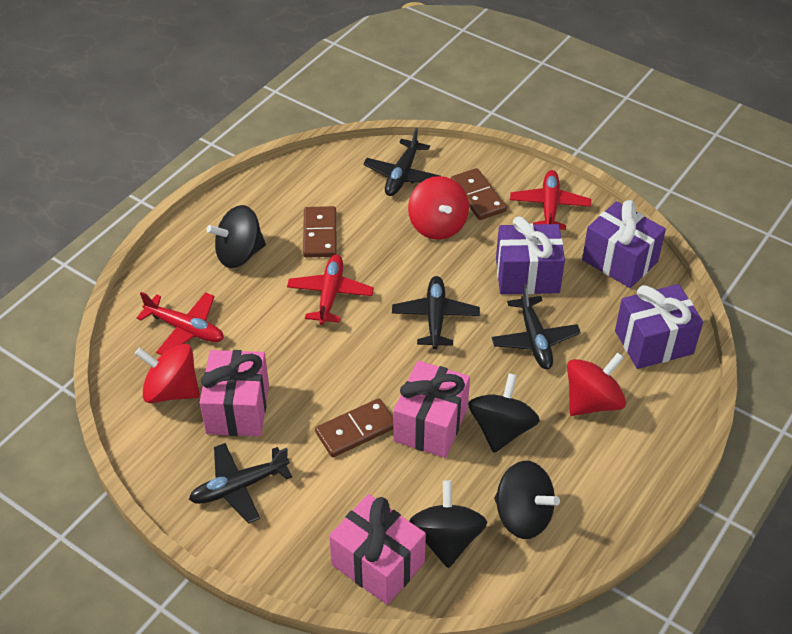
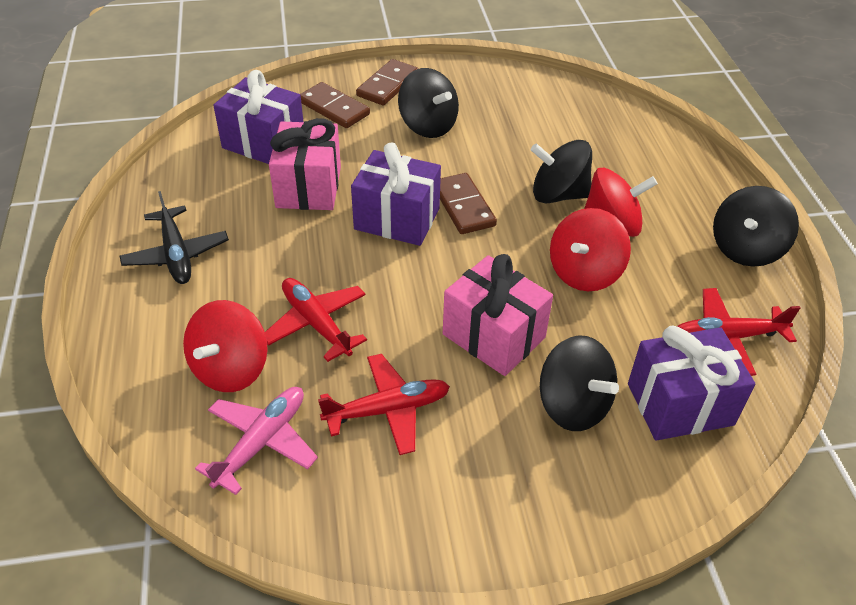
black plane: 4 -> 1
pink gift: 3 -> 2
pink plane: 0 -> 1

